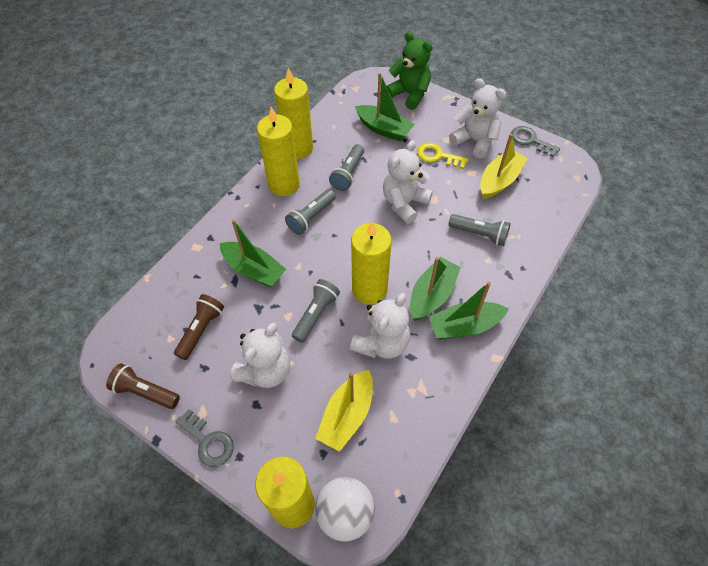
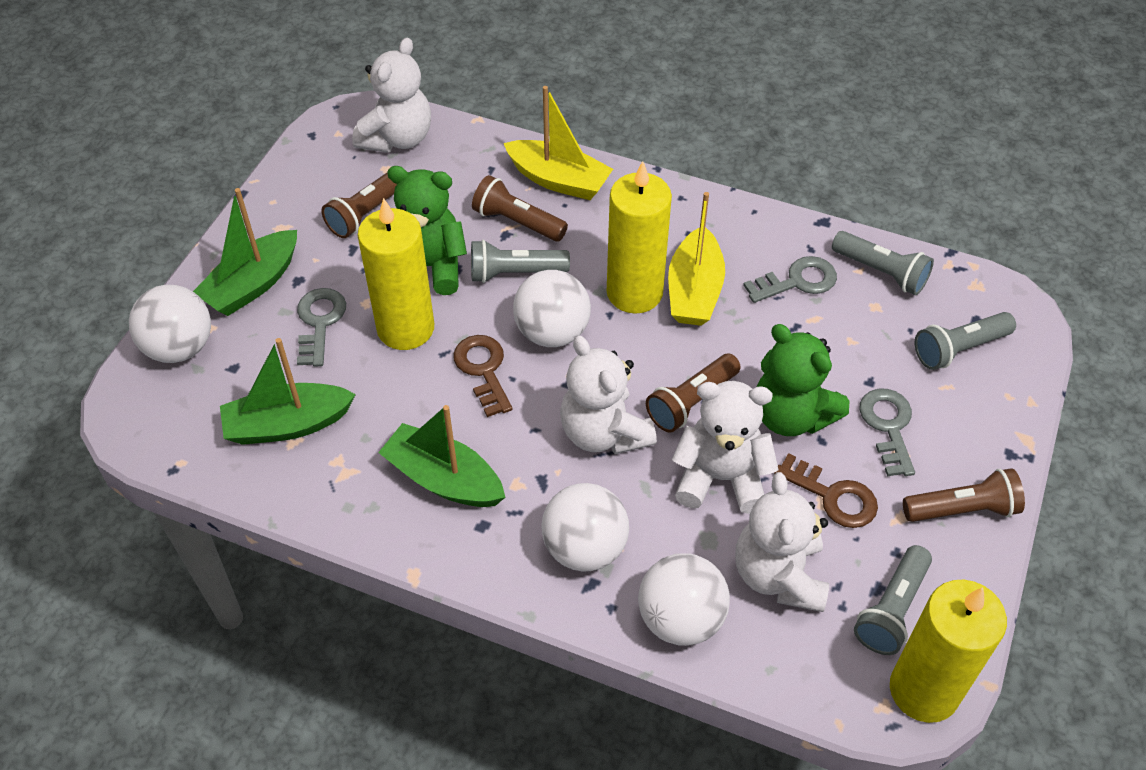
brown flashlight: 2 -> 4
brown key: 0 -> 2
green boat: 4 -> 3
green teddy bear: 1 -> 2
grey key: 2 -> 3
white ball: 1 -> 4
yellow candle: 4 -> 3
yellow key: 1 -> 0

